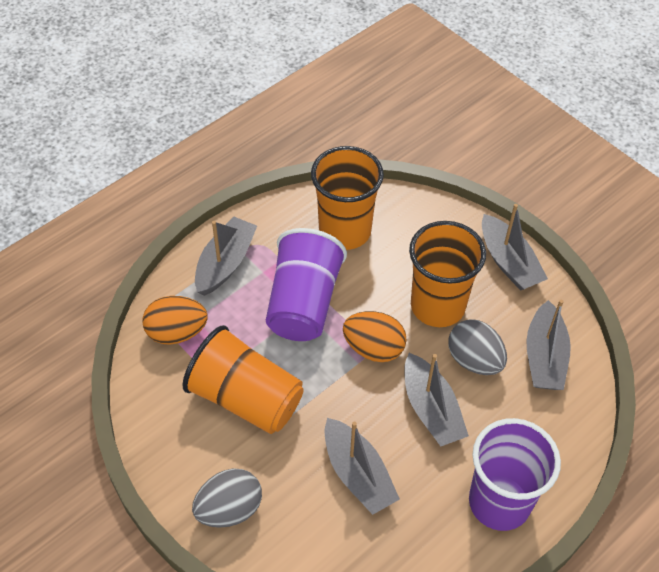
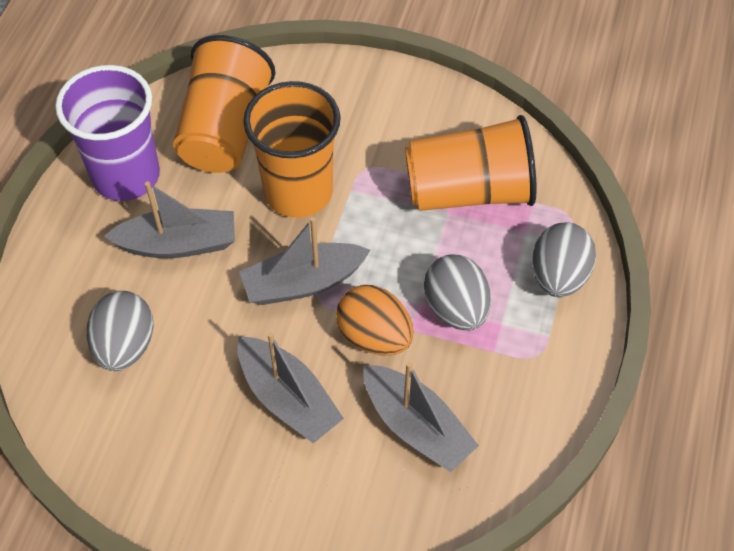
grey boat: 5 -> 4
grey egg: 2 -> 3
orange egg: 2 -> 1
purple cup: 2 -> 1

